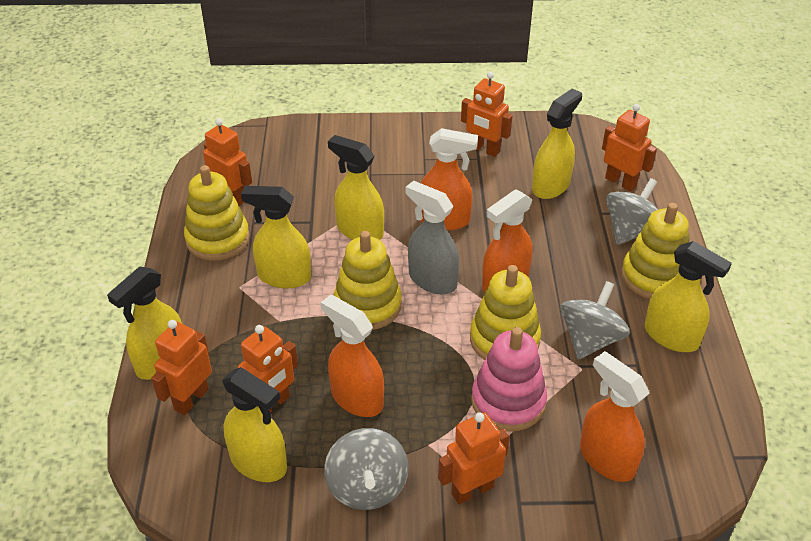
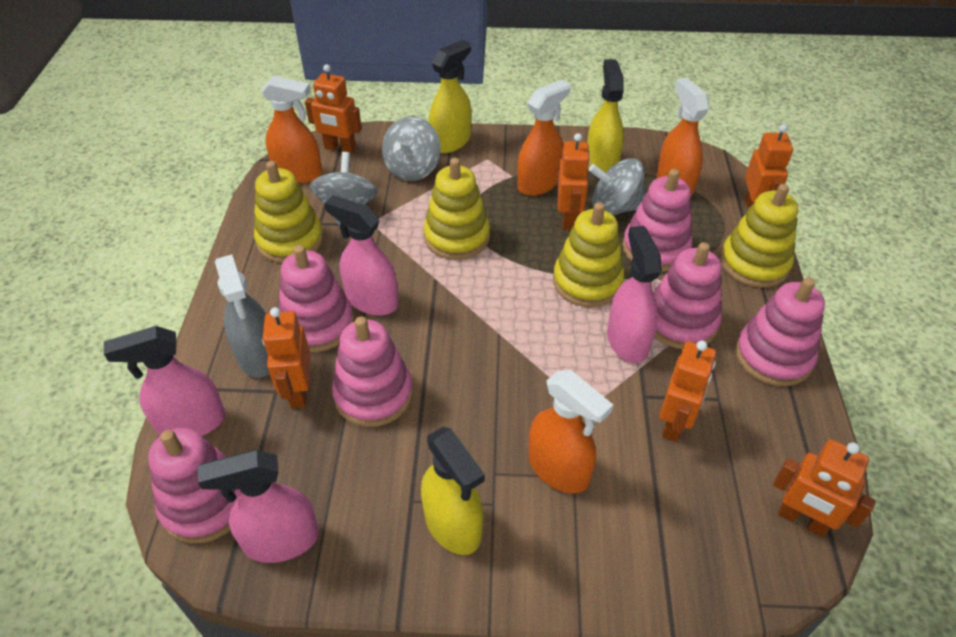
pink spray bottle: 0 -> 4
pink stacking toy: 1 -> 6
yellow spray bottle: 6 -> 3

